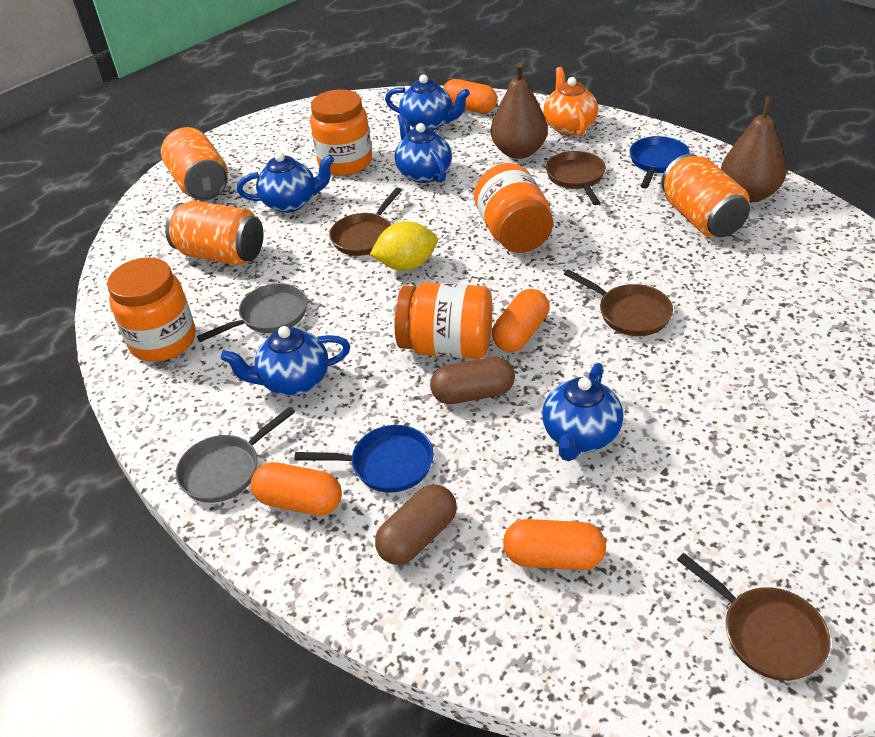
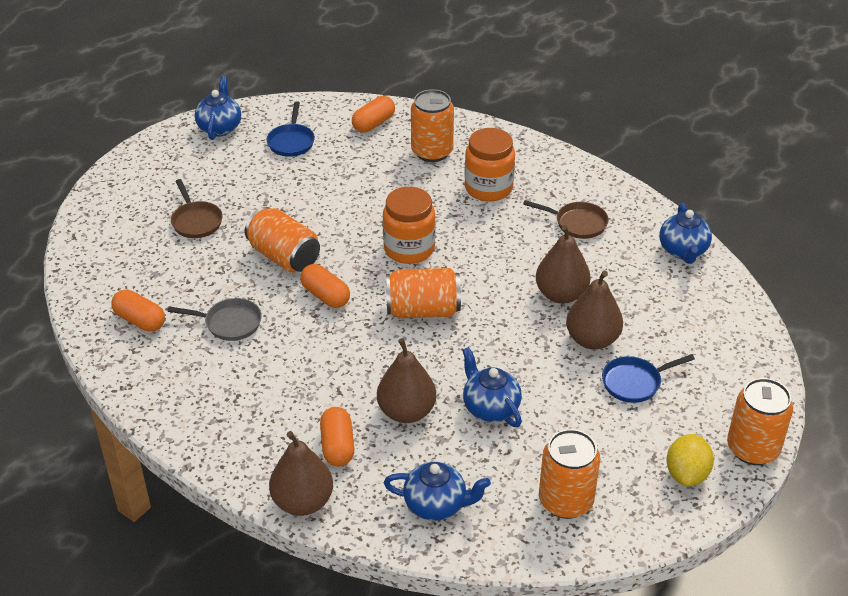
blue teapot: 5 -> 4
brown capsule: 2 -> 0
brown pan: 4 -> 2
brown pear: 2 -> 4
grey pan: 2 -> 1
orange can: 3 -> 5
orange jar: 4 -> 2
orange teapot: 1 -> 0

